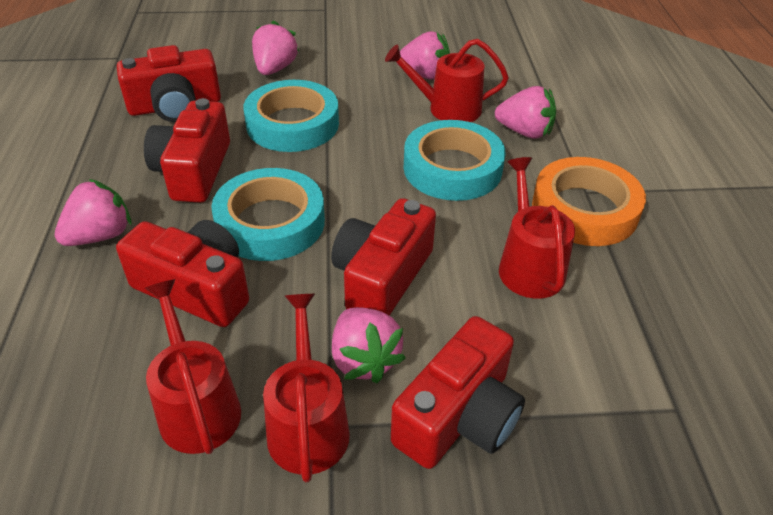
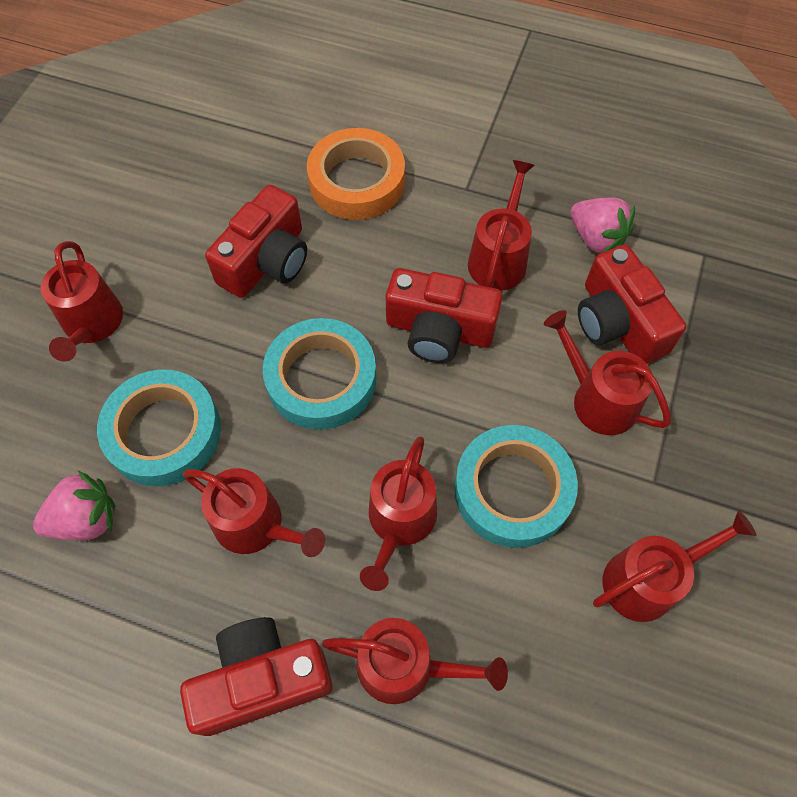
pink strawberry: 5 -> 2
red camera: 5 -> 4
red watering can: 4 -> 7

